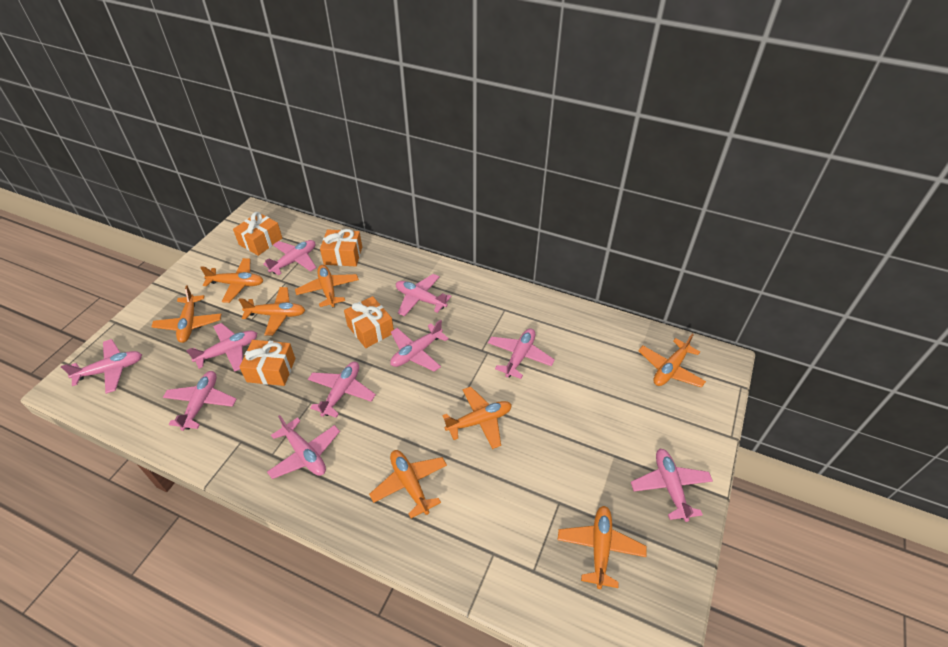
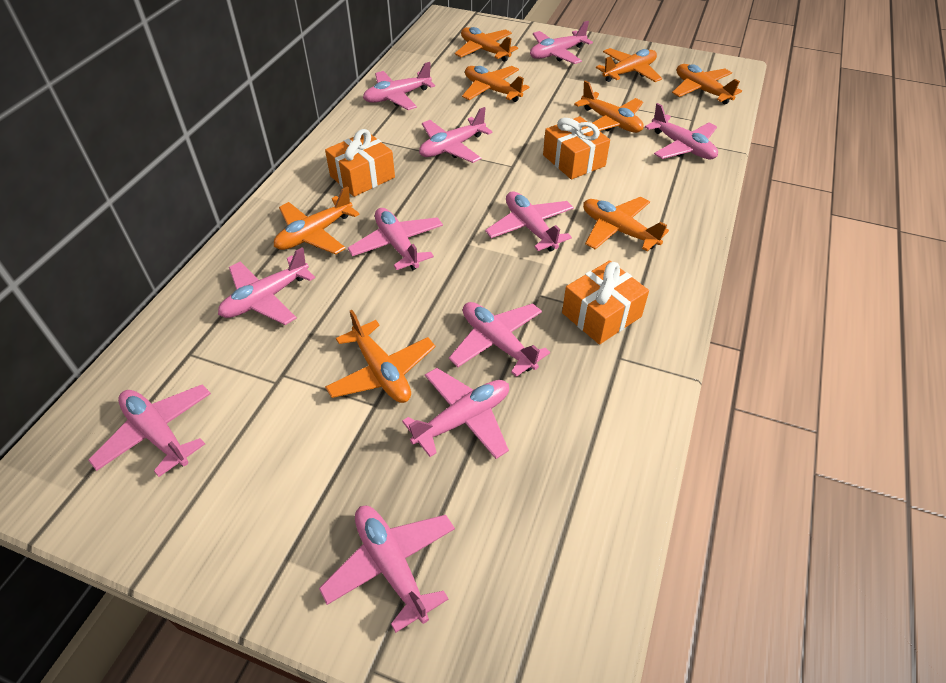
orange gift: 4 -> 3
pink plane: 10 -> 11

